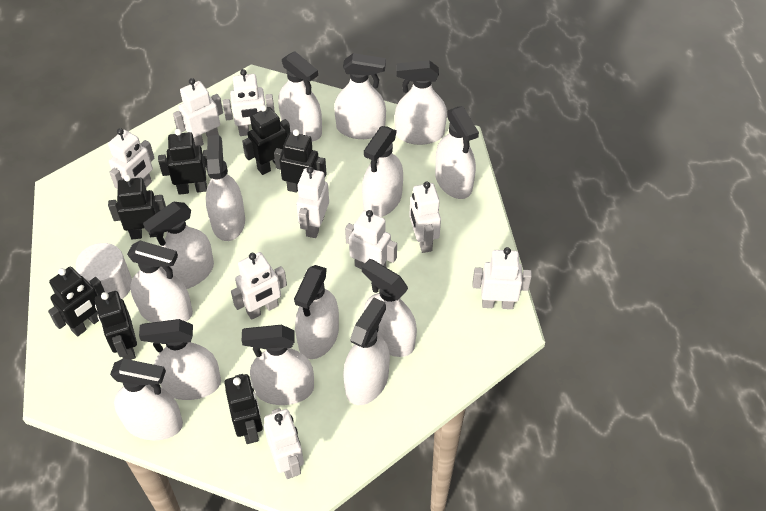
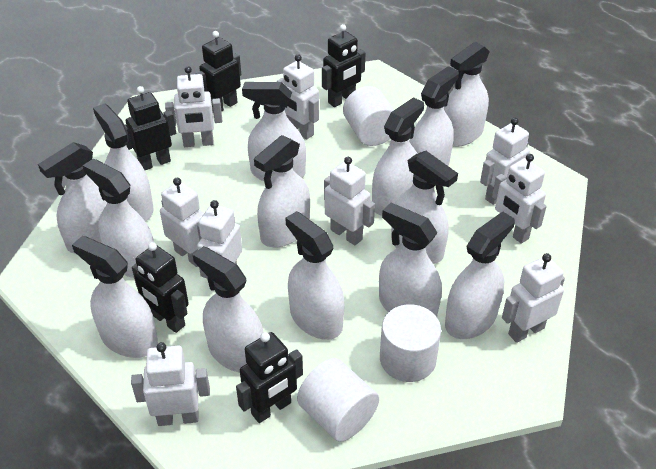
black robot: 7 -> 5
white cylinder: 1 -> 3

